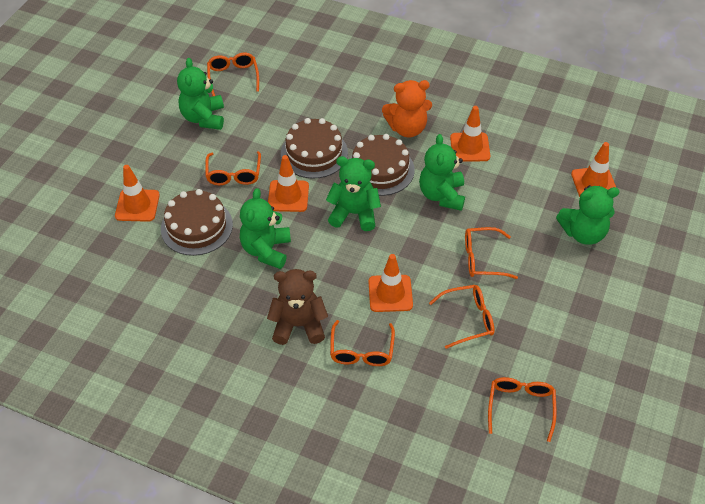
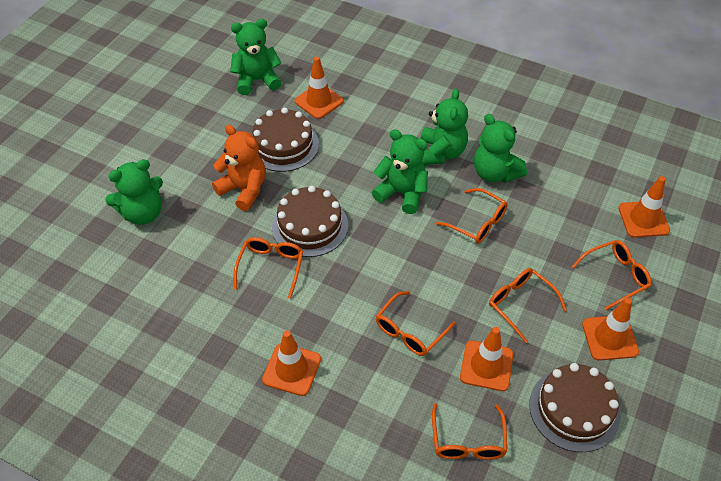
brown teddy bear: 1 -> 0

